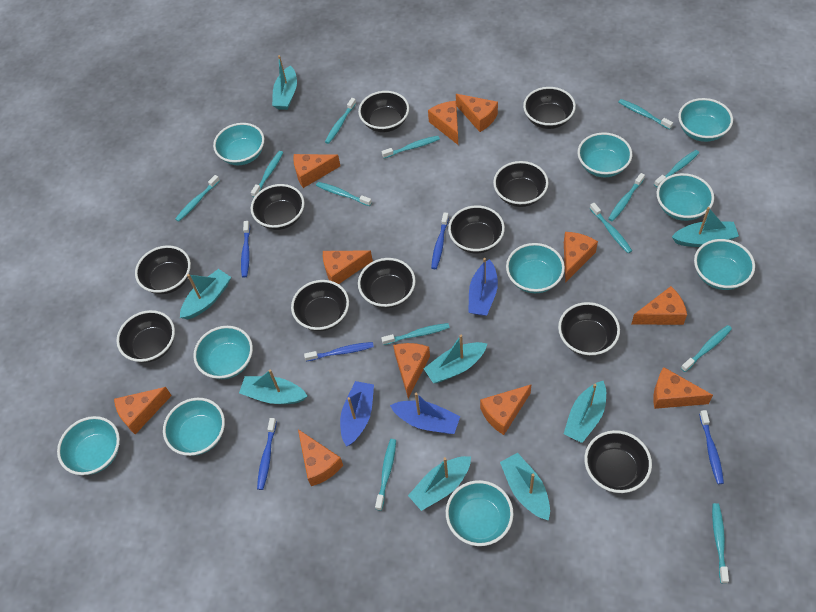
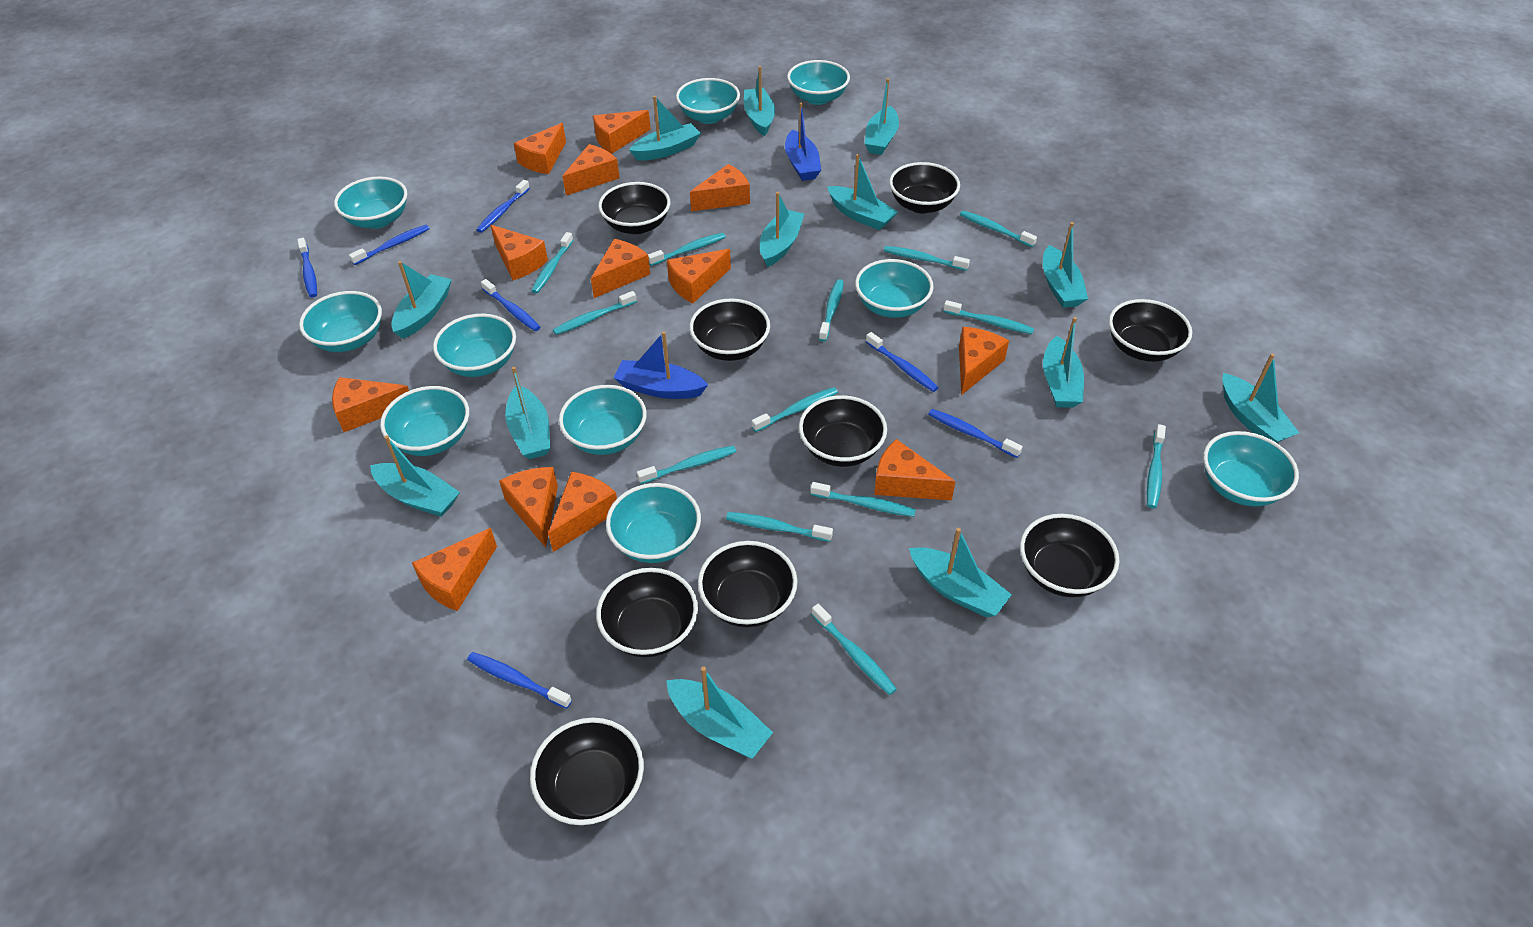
black bowl: 11 -> 9
blue boat: 3 -> 2
blue toothbrush: 5 -> 7
orange cheese: 11 -> 13
turquoise boat: 8 -> 13

